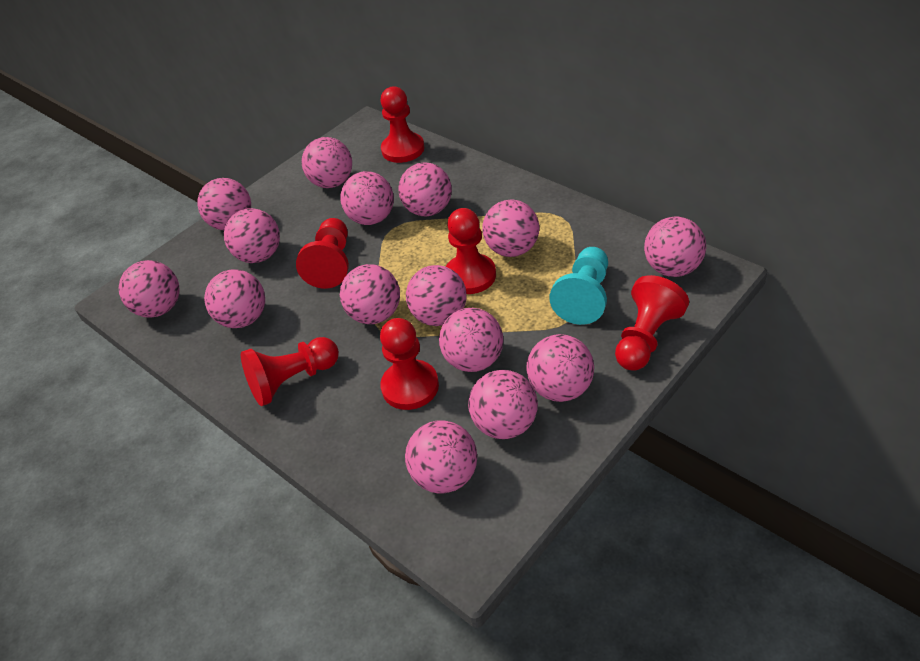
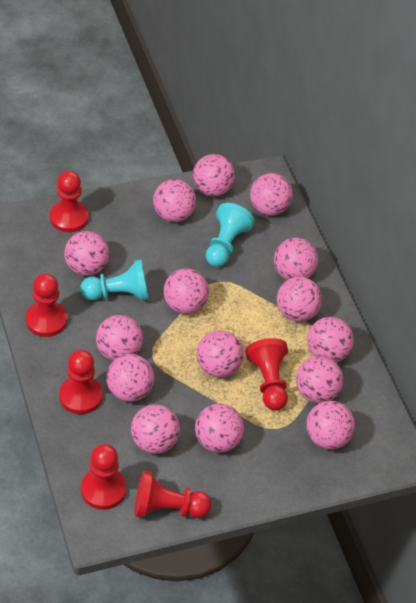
turquoise pawn: 1 -> 2

